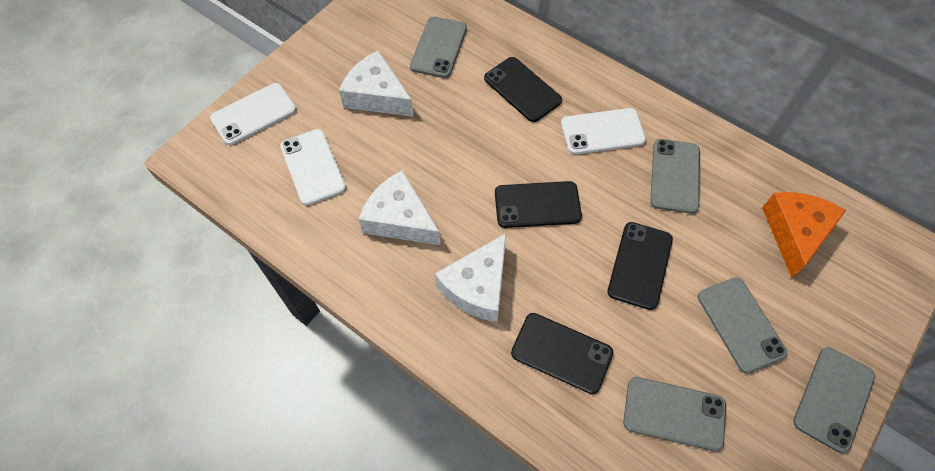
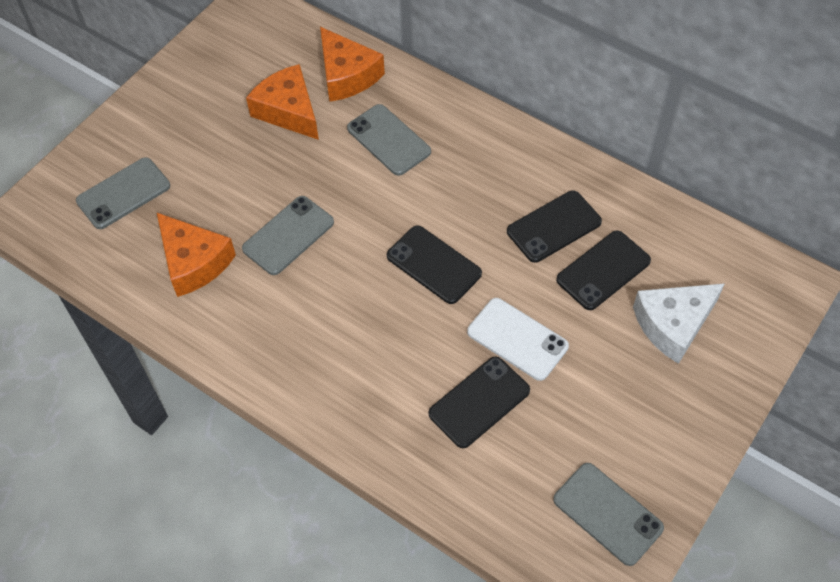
grey phone: 5 -> 4
orange cheese: 1 -> 3
white cheese: 3 -> 1
white phone: 3 -> 1

